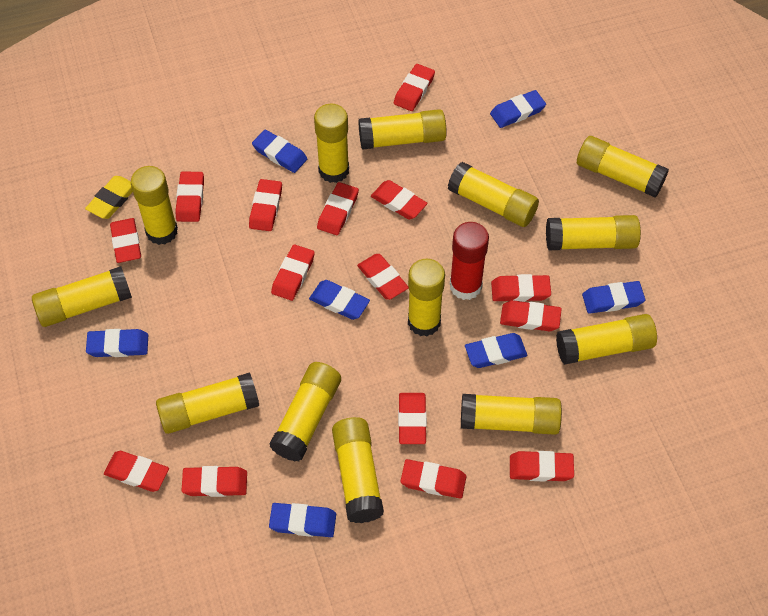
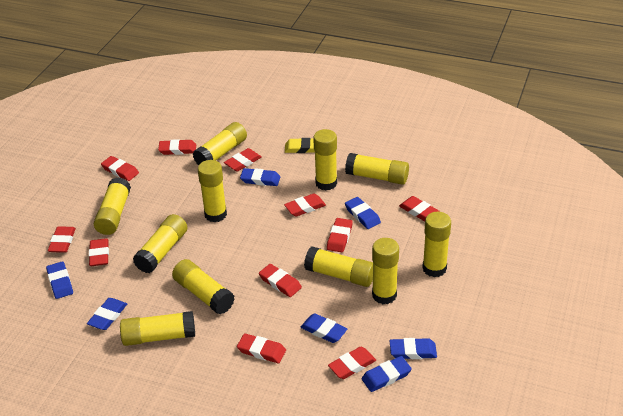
red eraser: 15 -> 11
red glue stick: 1 -> 0
yellow glue stick: 13 -> 11

